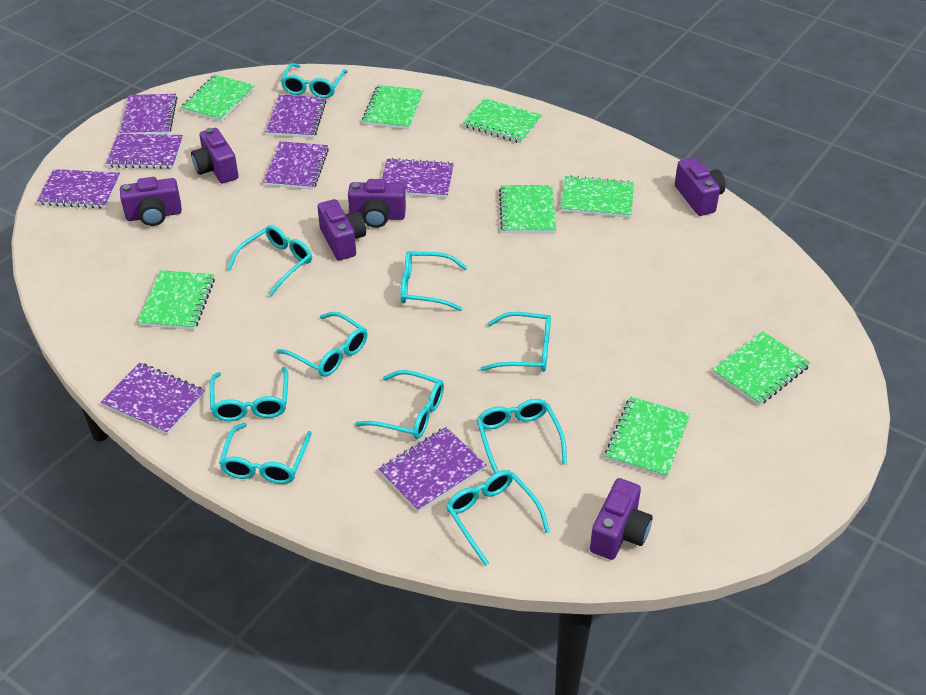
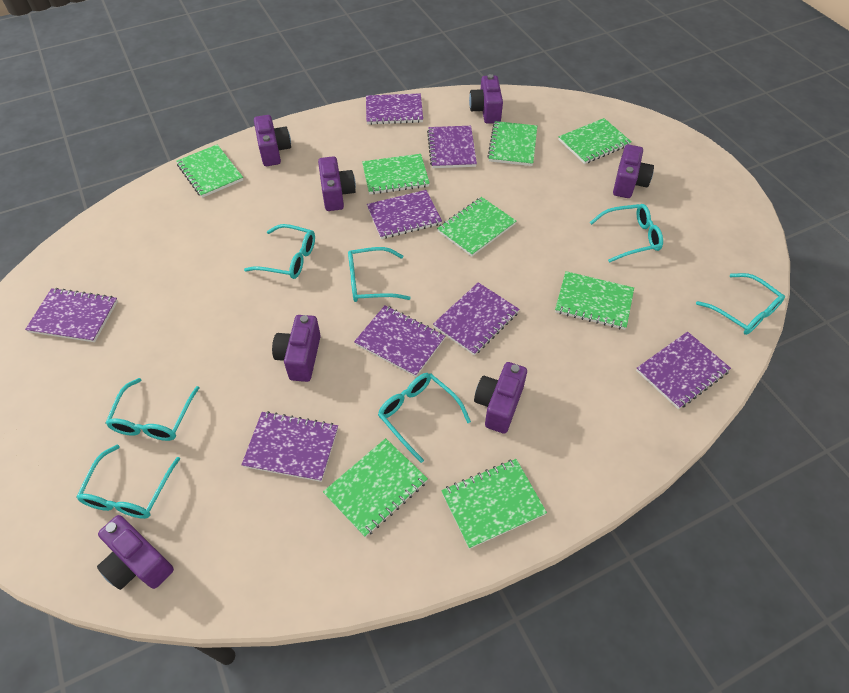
purple camera: 6 -> 7
turquoise glasses: 10 -> 7

